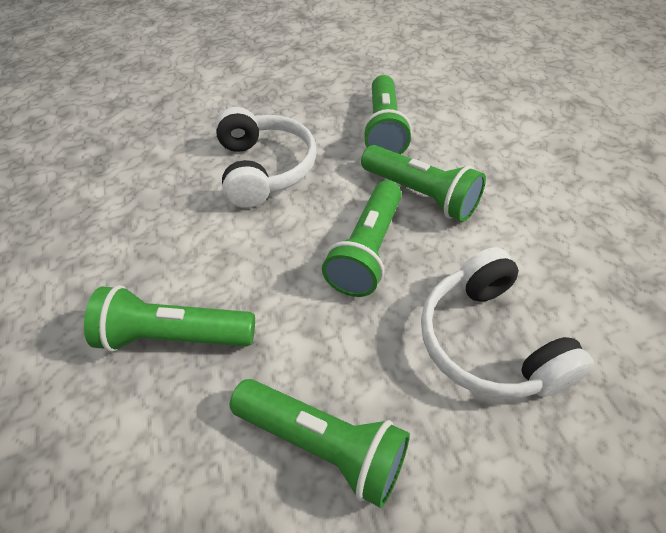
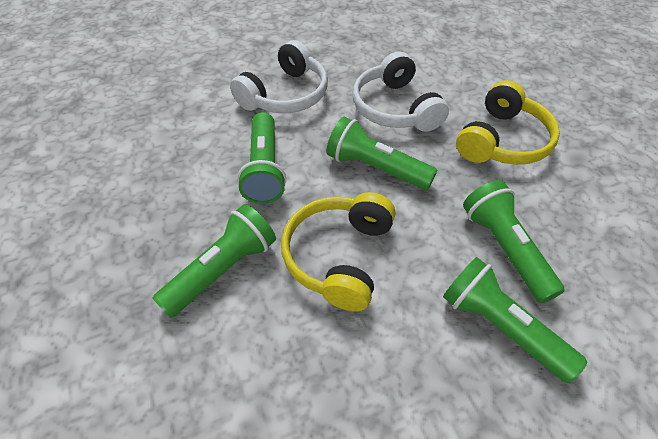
yellow headphones: 0 -> 2

